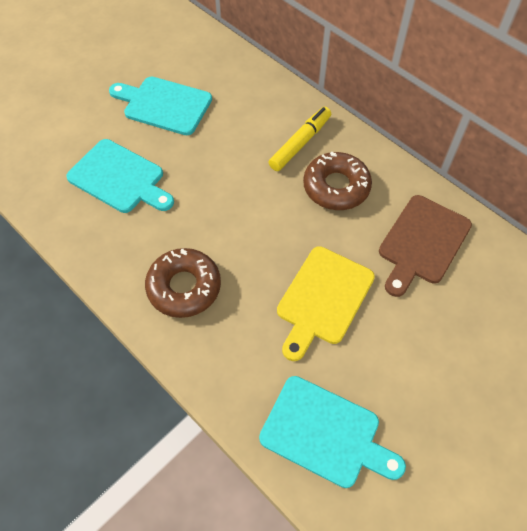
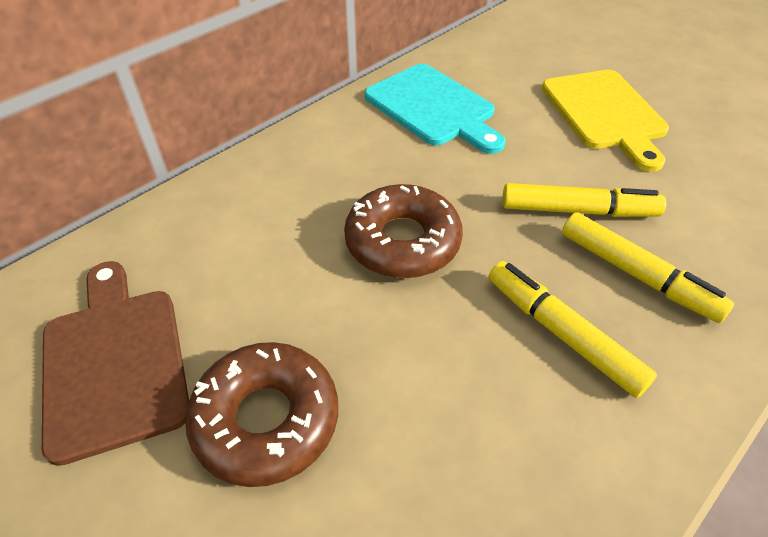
turquoise cutting board: 3 -> 1
yellow marker: 1 -> 3

